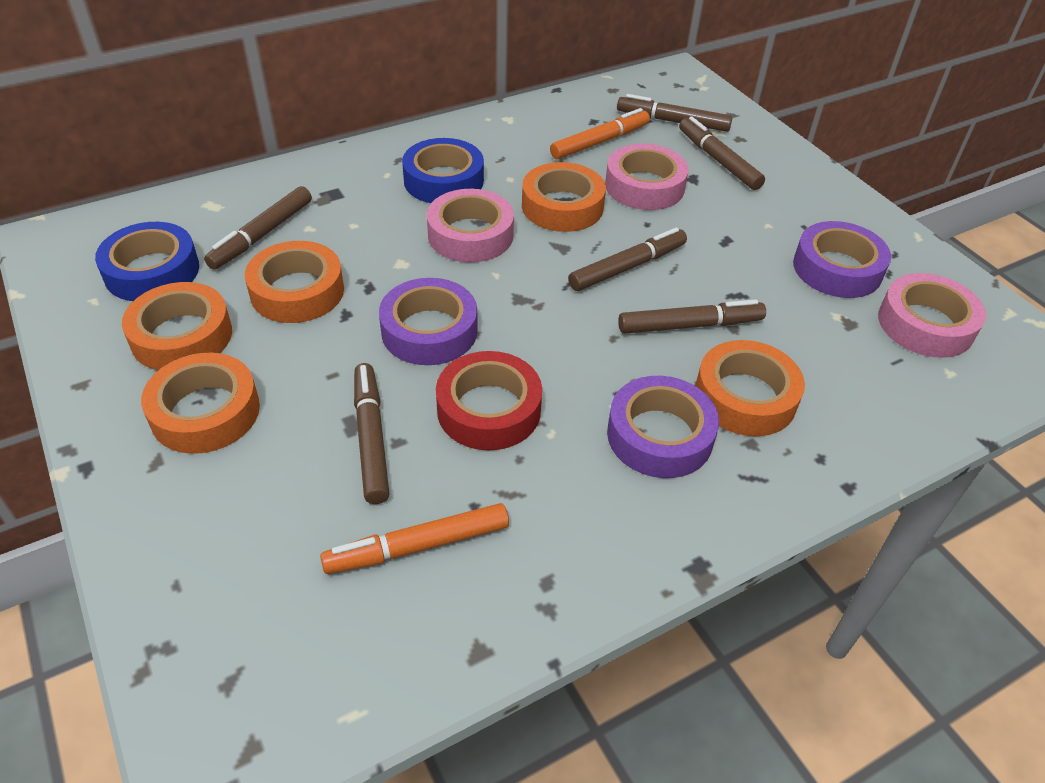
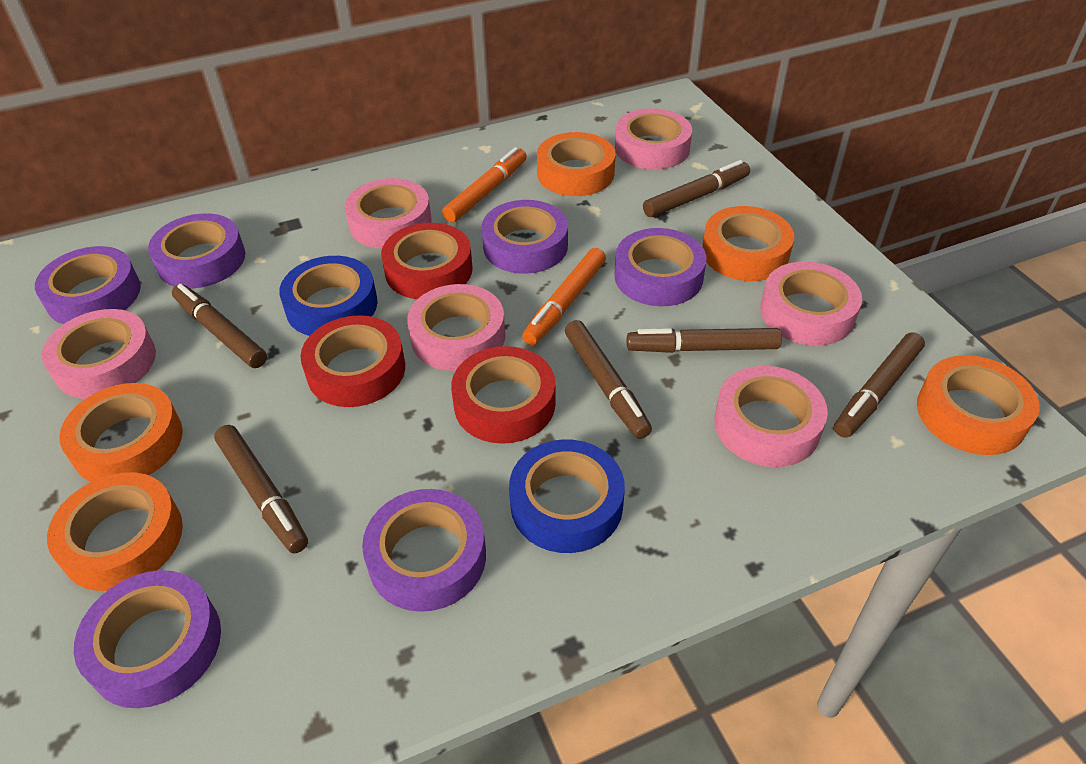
pink tape: 3 -> 6
purple tape: 3 -> 6
red tape: 1 -> 3

